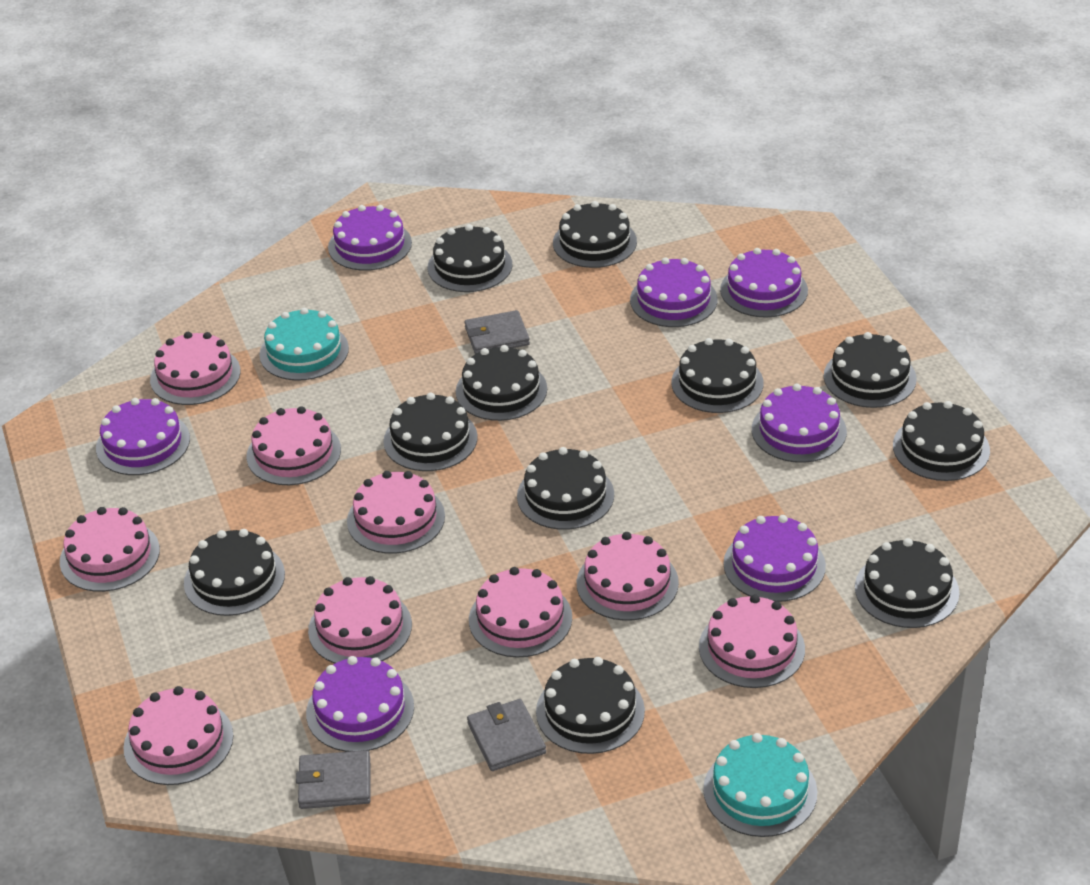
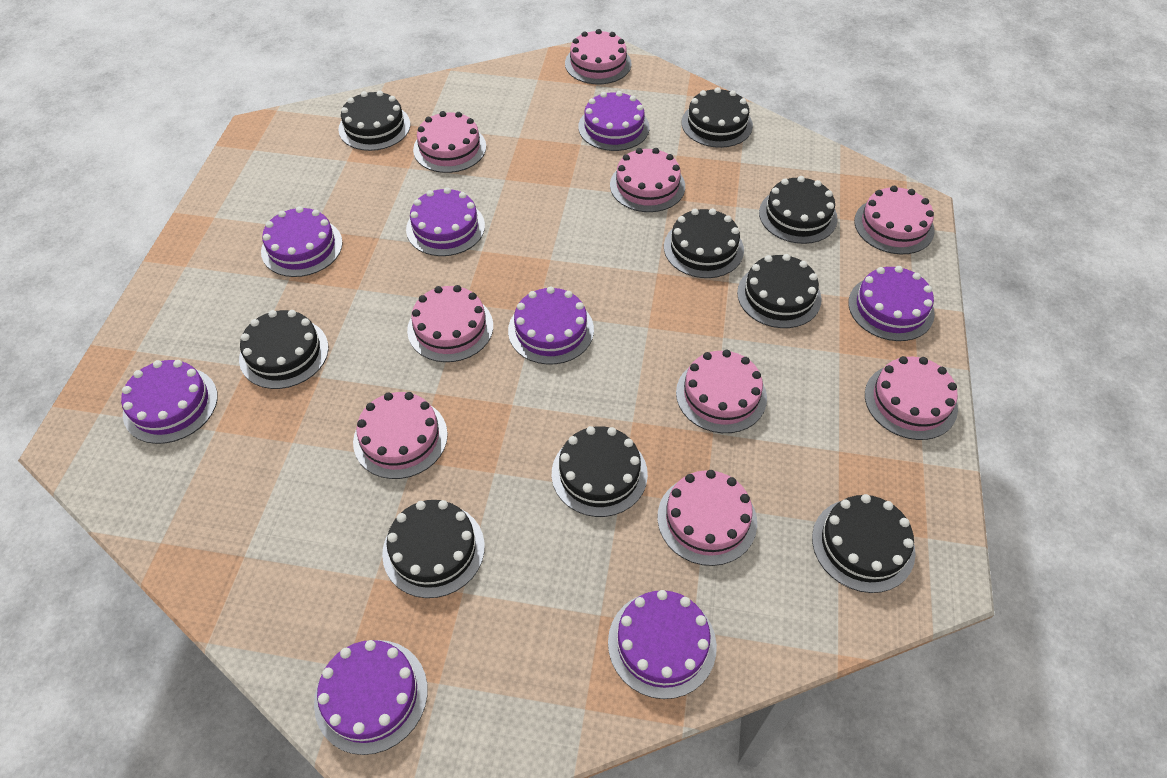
black cake: 11 -> 9
grey wallet: 3 -> 0
purple cake: 7 -> 8
turquoise cake: 2 -> 0

